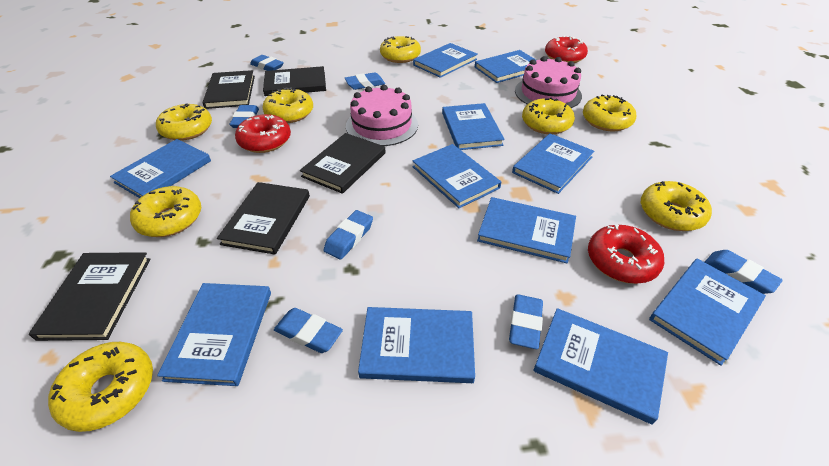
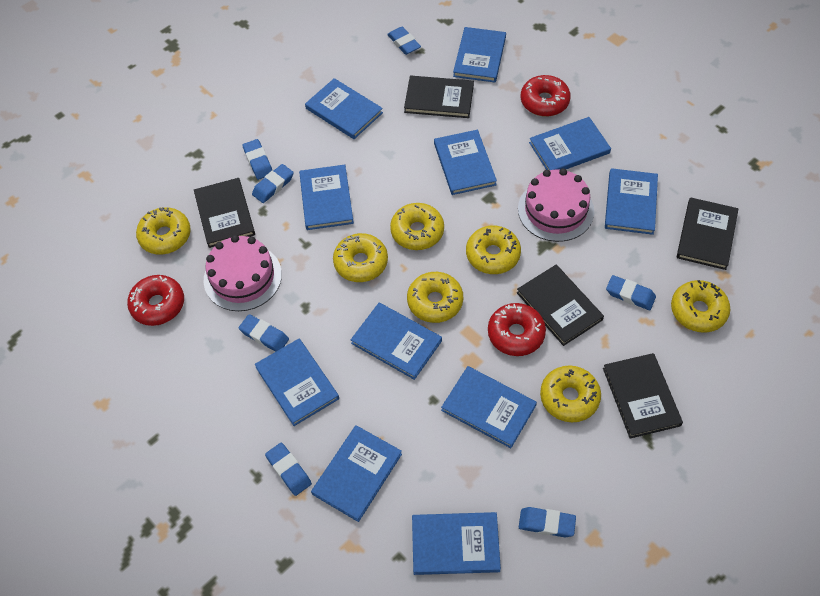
yellow donut: 8 -> 7

